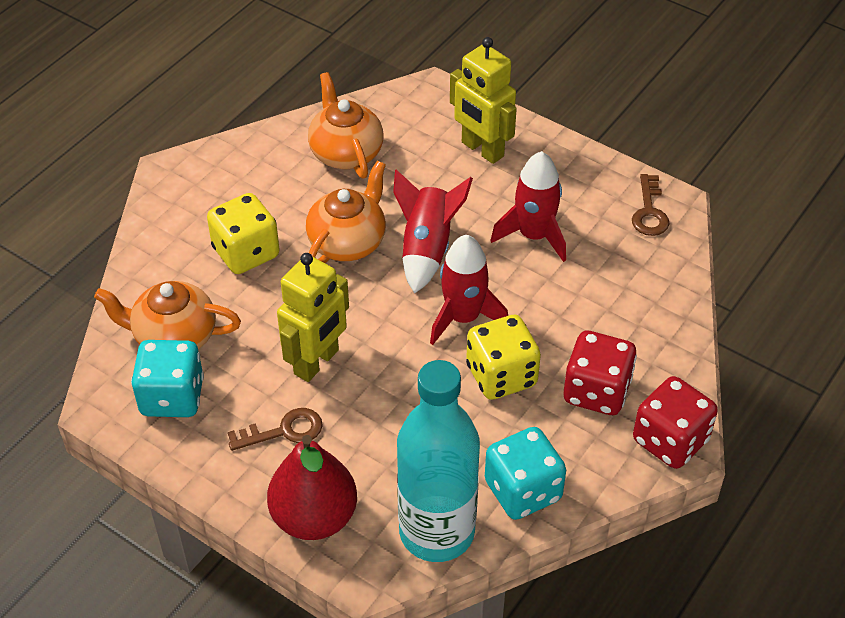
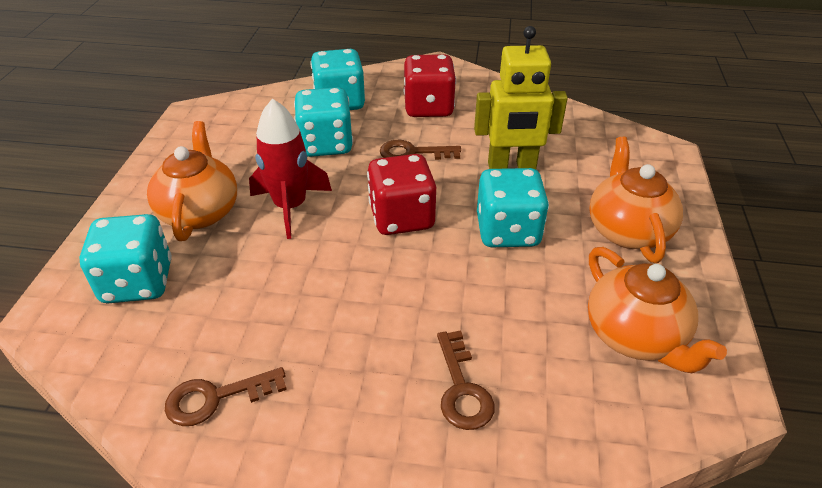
brown key: 2 -> 3
red pear: 1 -> 0
red rocket: 3 -> 1
turquoise bottle: 1 -> 0
turquoise dice: 2 -> 4
yellow dice: 2 -> 0
yellow robot: 2 -> 1

